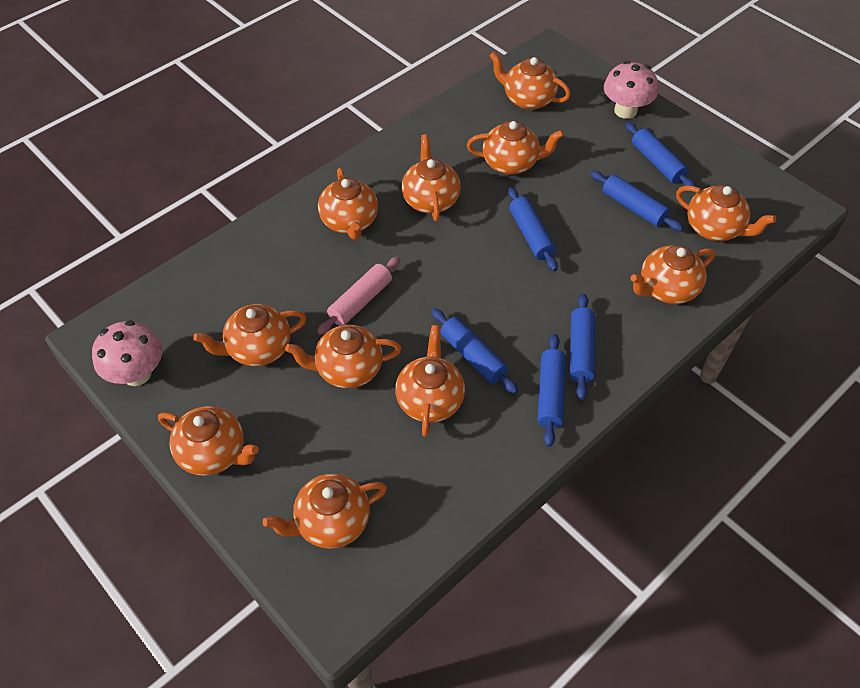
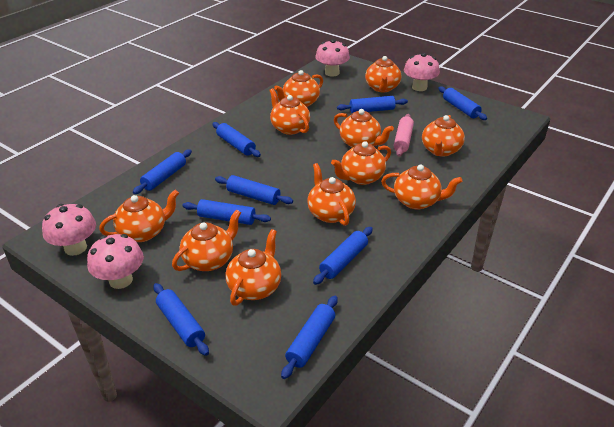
blue rolling pin: 6 -> 9
pink mushroom: 2 -> 4

